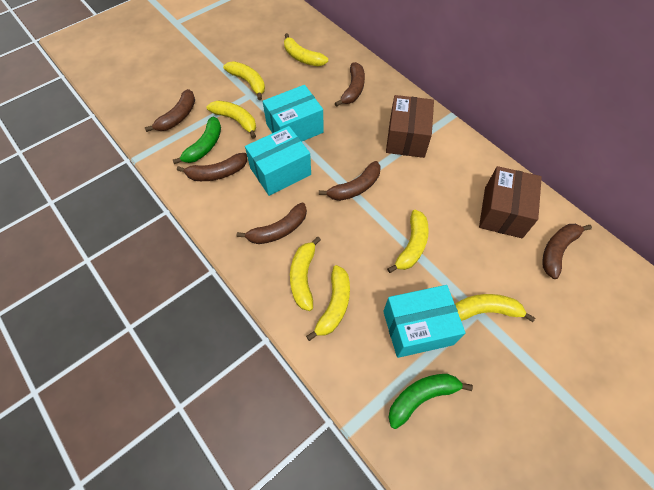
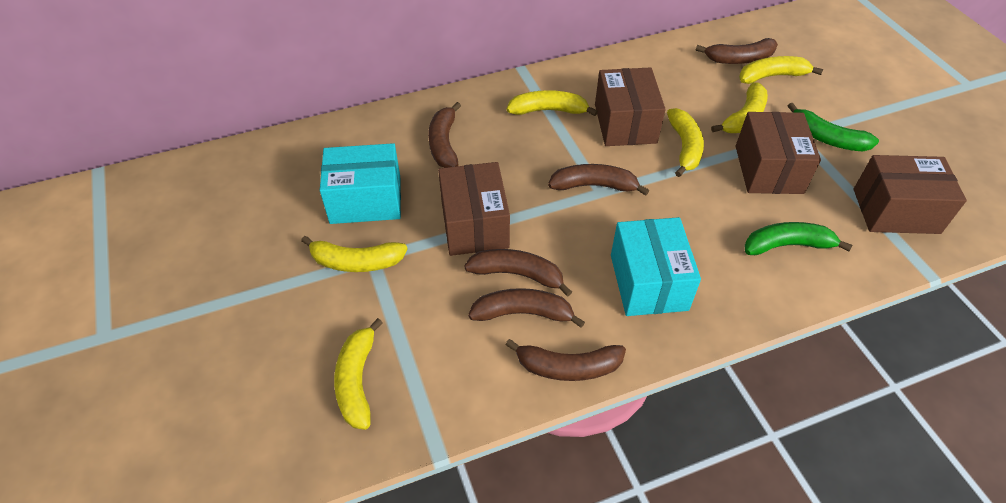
brown box: 2 -> 4
turquoise box: 3 -> 2
yellow banana: 7 -> 6

